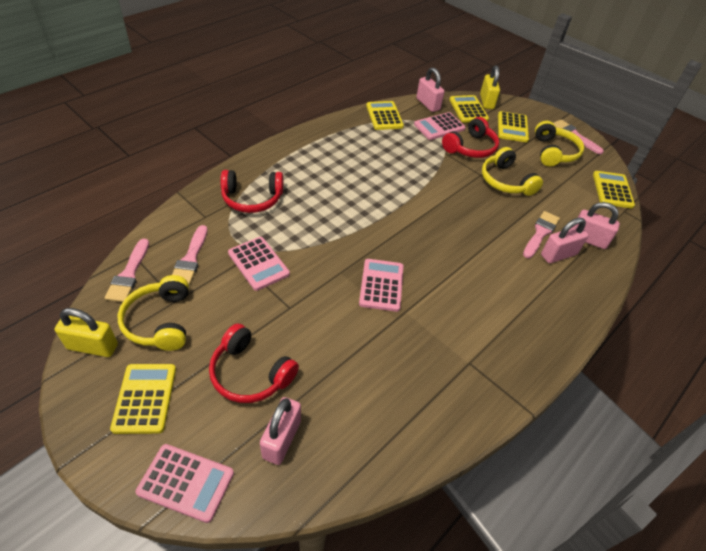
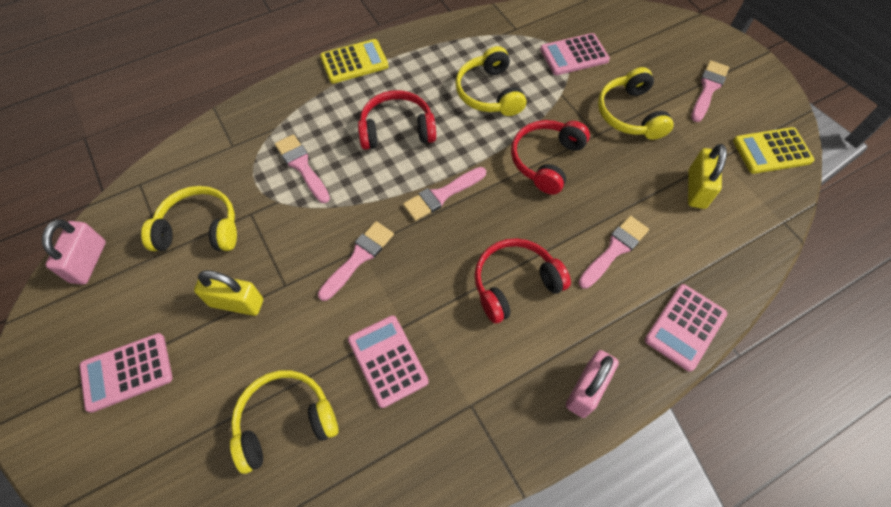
pink brush: 4 -> 5
pink padlock: 4 -> 2
yellow calculator: 5 -> 2
yellow headphones: 3 -> 4

